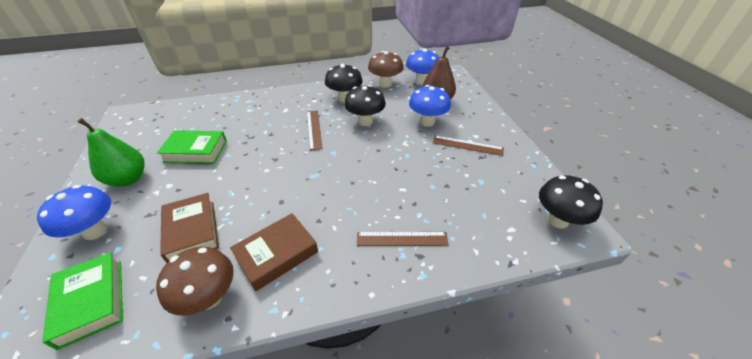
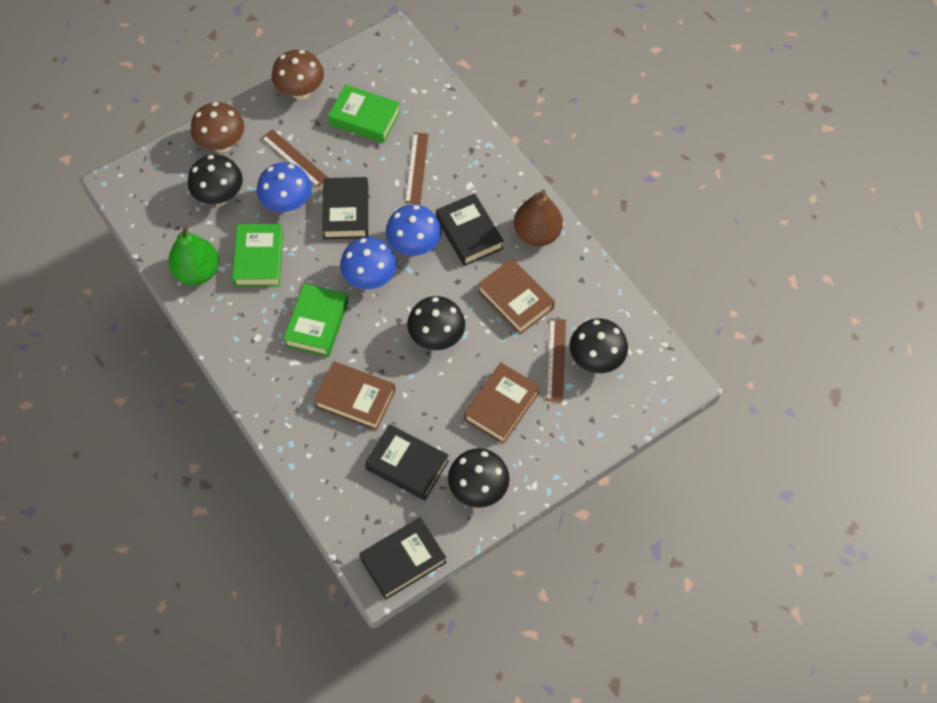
black book: 0 -> 4
black mushroom: 3 -> 4
brown book: 2 -> 3
green book: 2 -> 3

